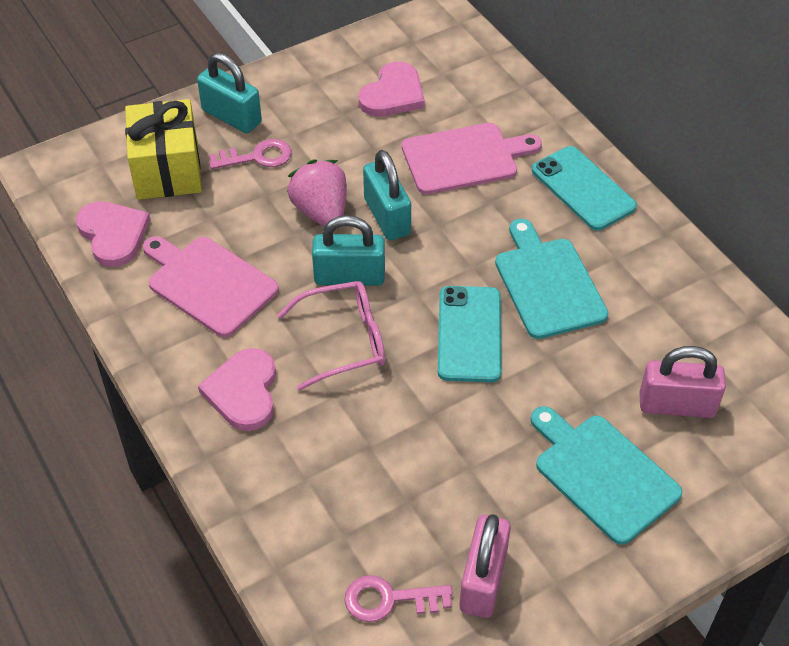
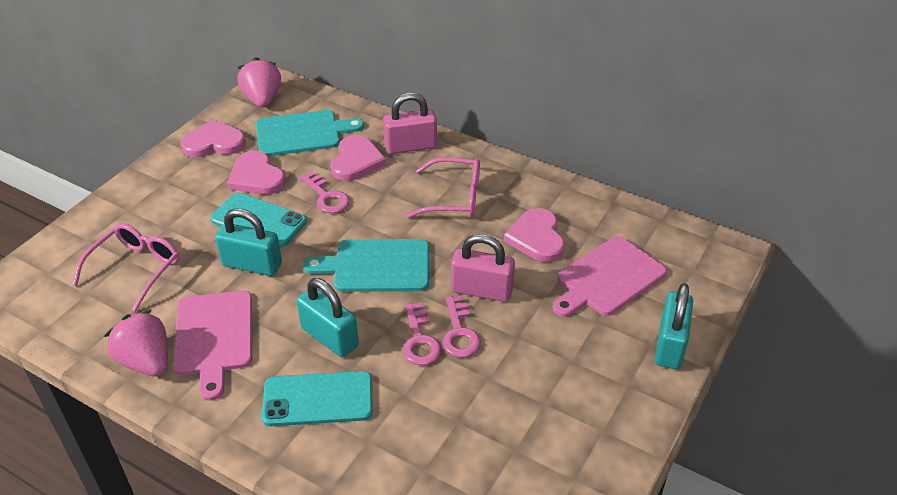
pink glasses: 1 -> 2
pink heart: 3 -> 4
pink key: 2 -> 3
pink strawberry: 1 -> 2
yellow gift: 1 -> 0

